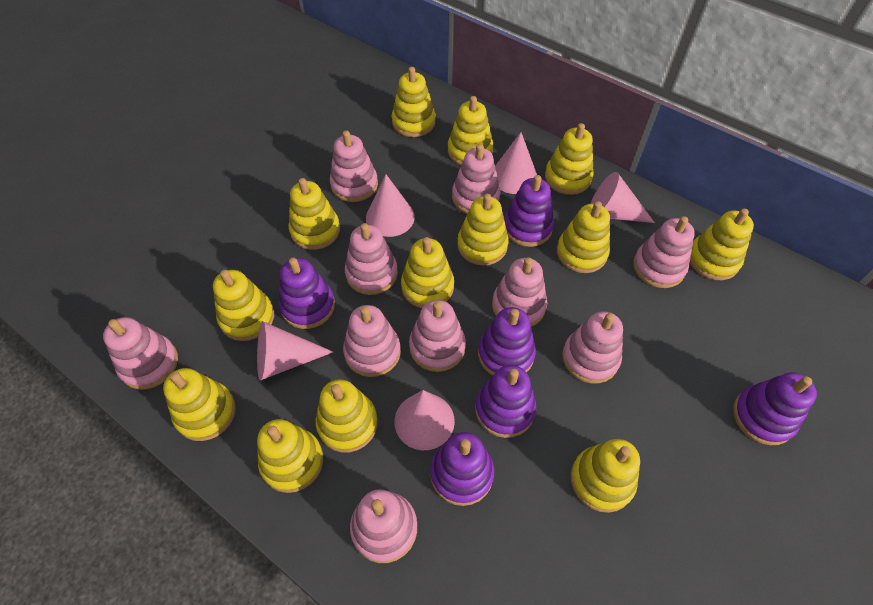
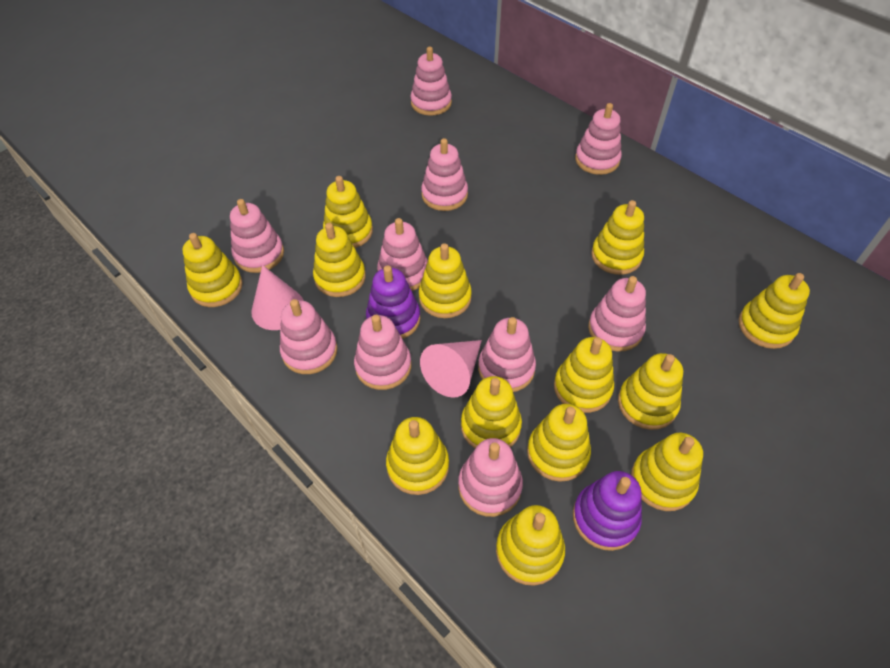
pink cone: 5 -> 2
purple stacking toy: 6 -> 2

